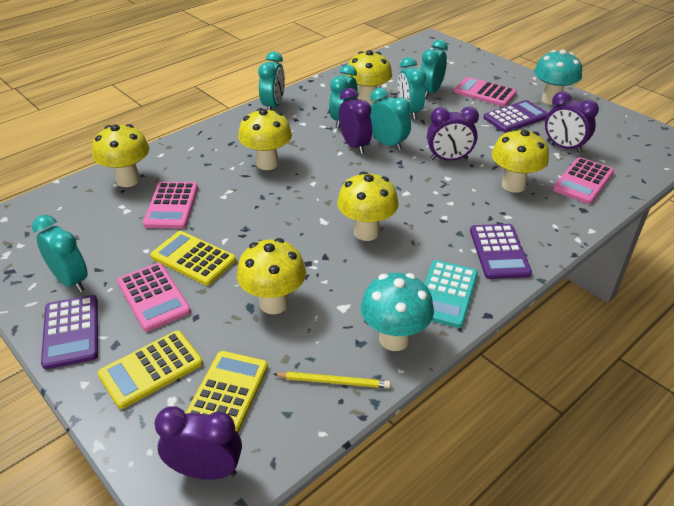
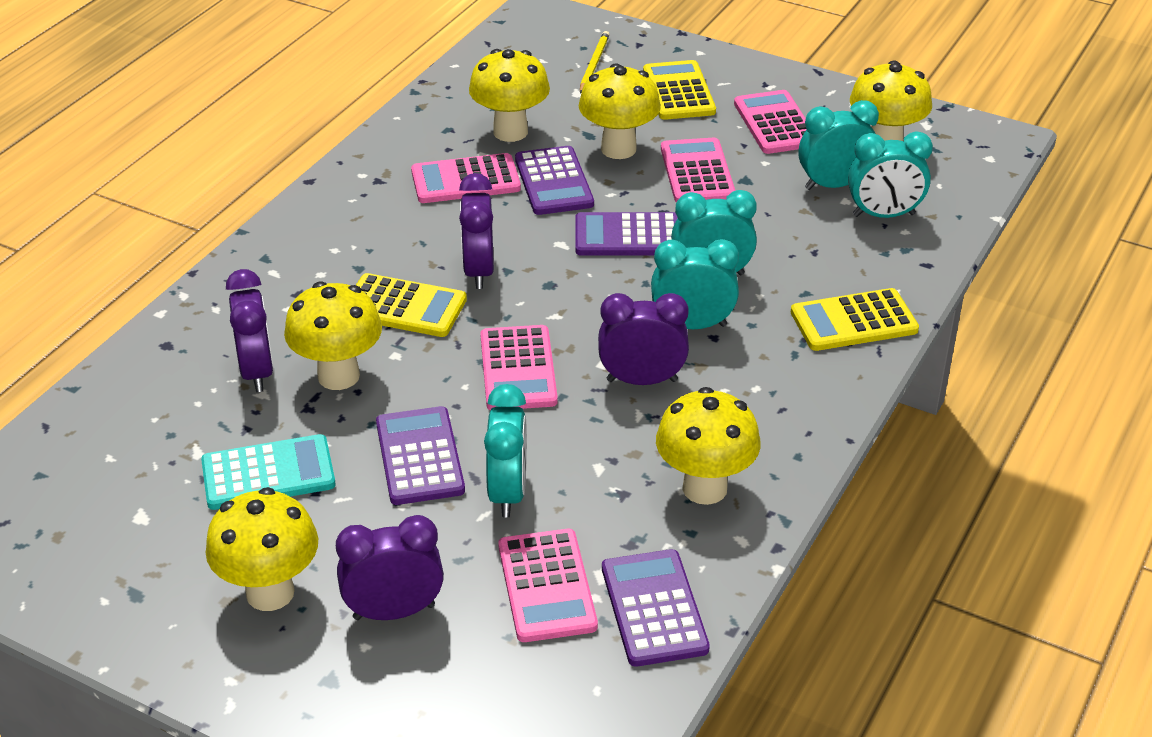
pink calculator: 4 -> 5
purple calculator: 3 -> 4
turquoise clock: 6 -> 5
turquoise mushroom: 2 -> 0

